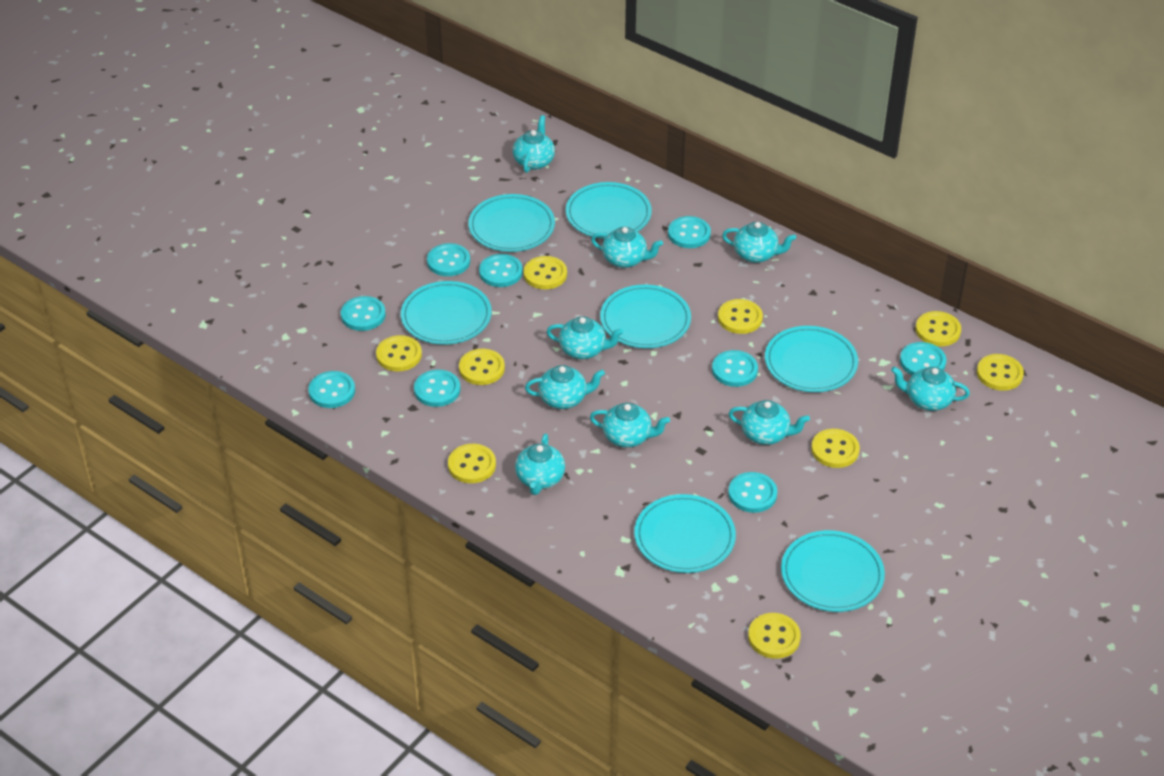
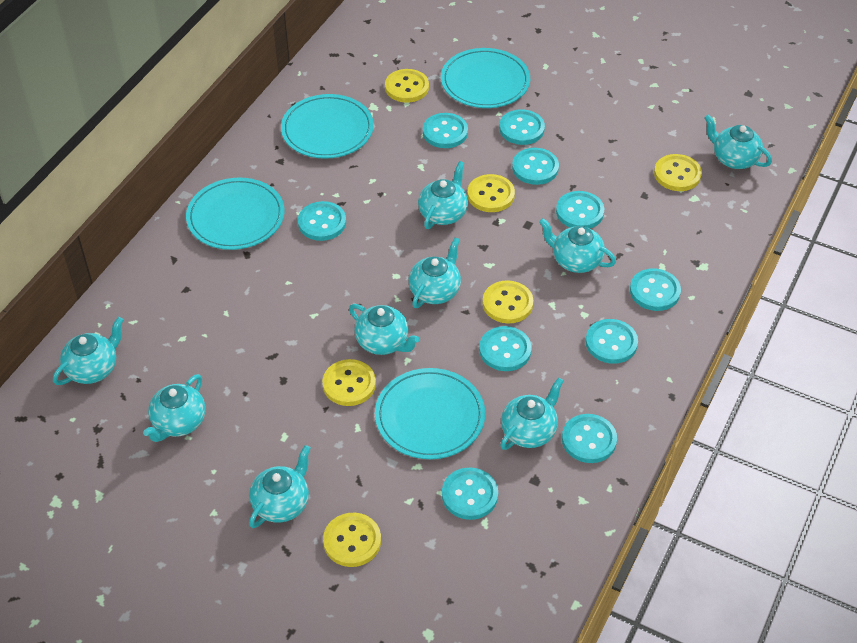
turquoise button: 9 -> 10
turquoise plate: 7 -> 4
yellow button: 9 -> 6

